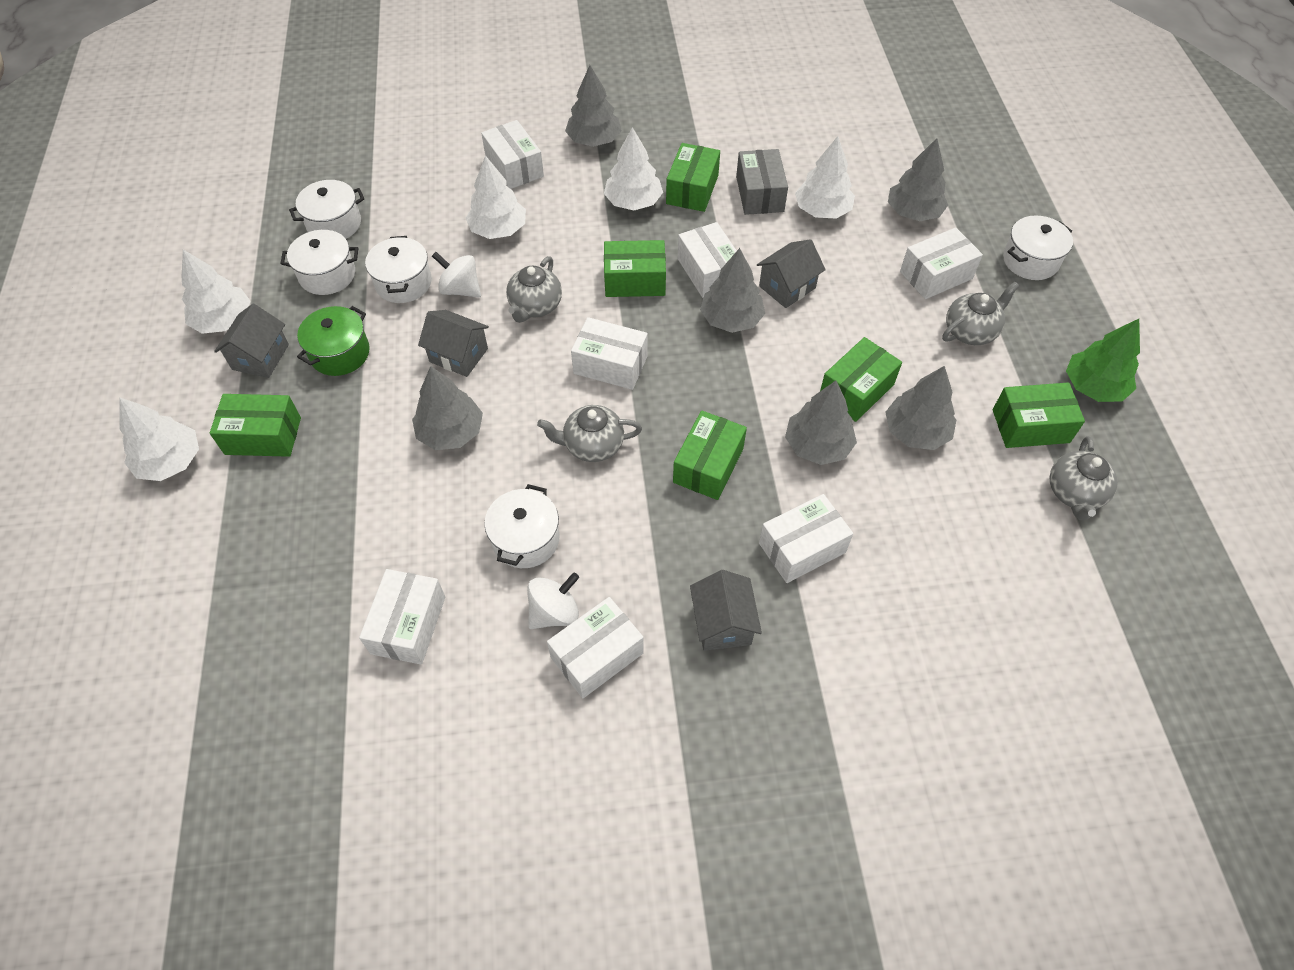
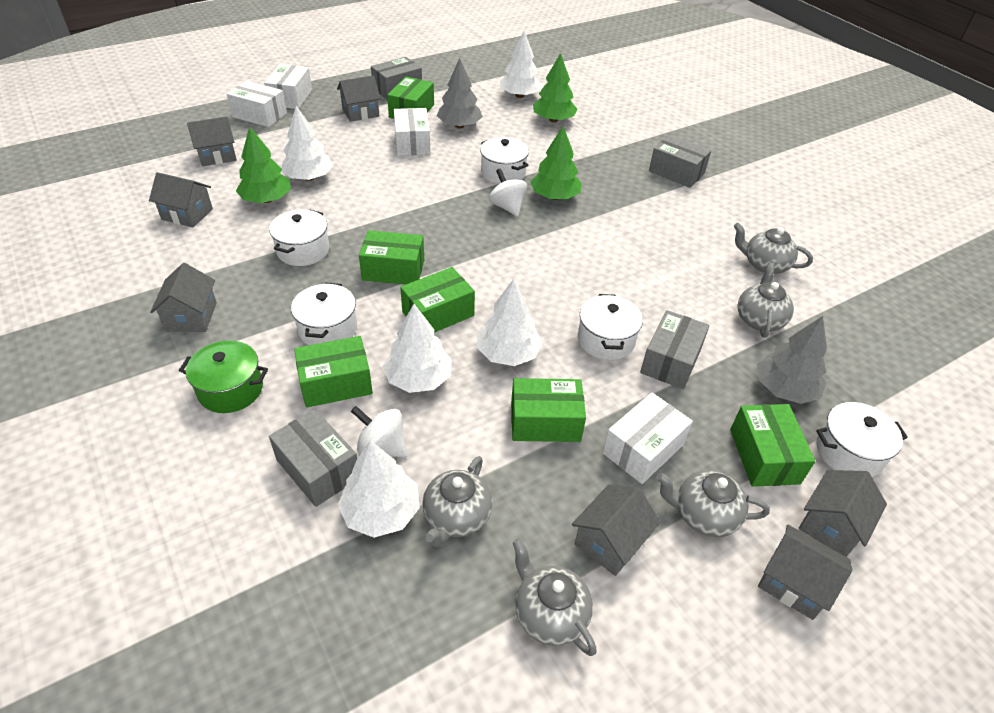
green tree: 1 -> 3
grey box: 1 -> 4
grey house: 4 -> 7
grey teapot: 4 -> 5
grey tree: 6 -> 2
white box: 7 -> 4

